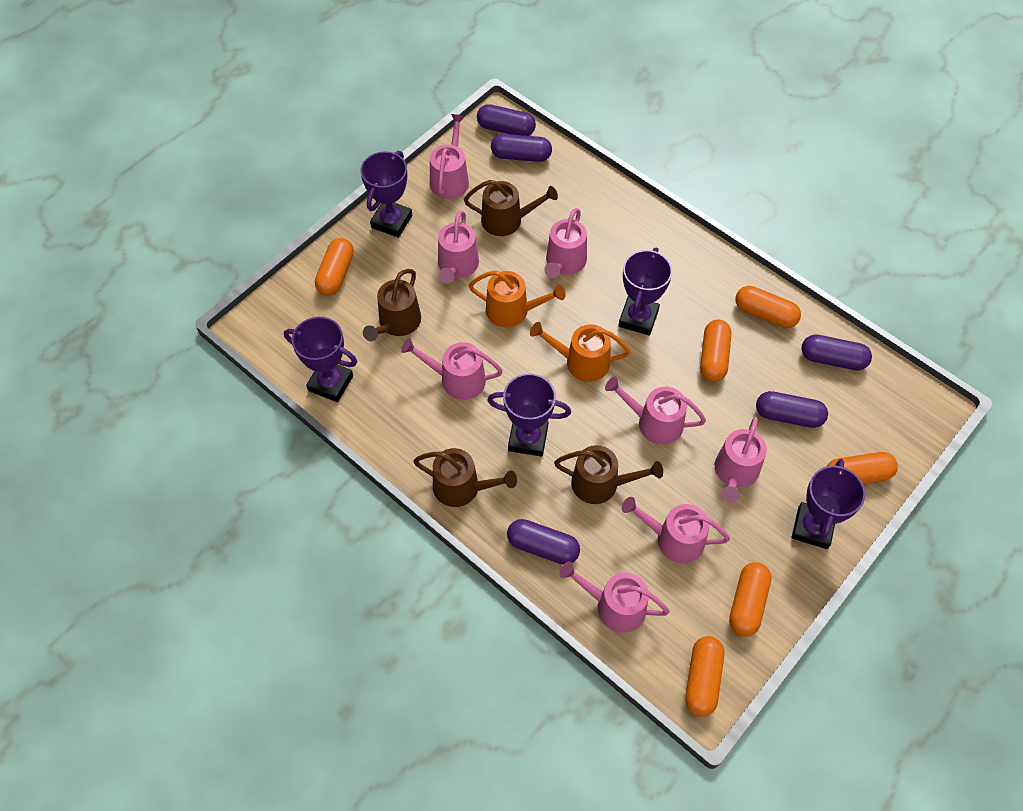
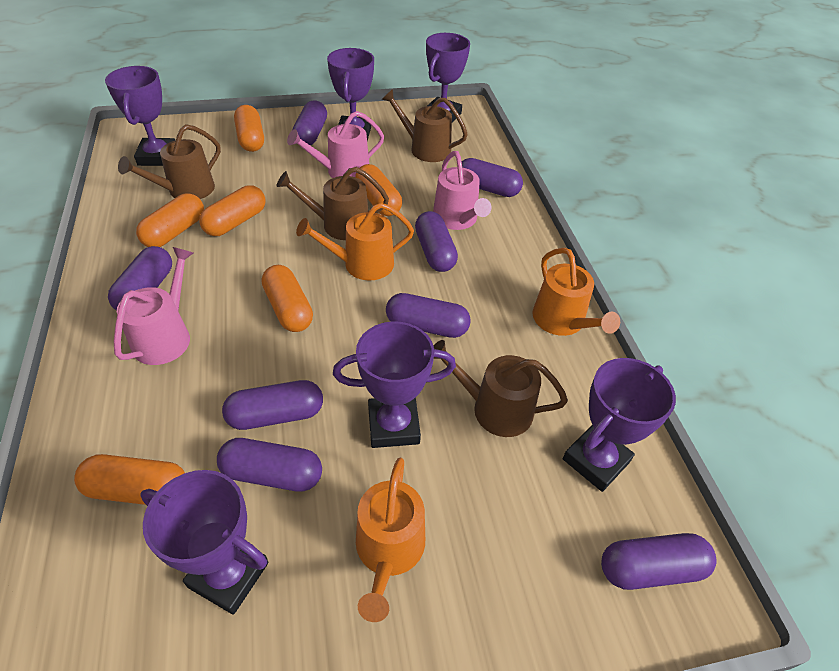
orange watering can: 2 -> 3
pink watering can: 8 -> 3
purple capsule: 5 -> 8
purple trophy: 5 -> 6

